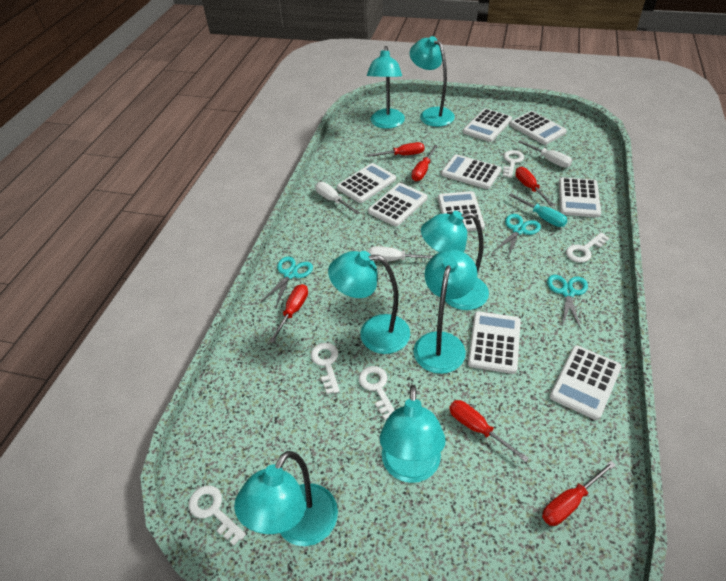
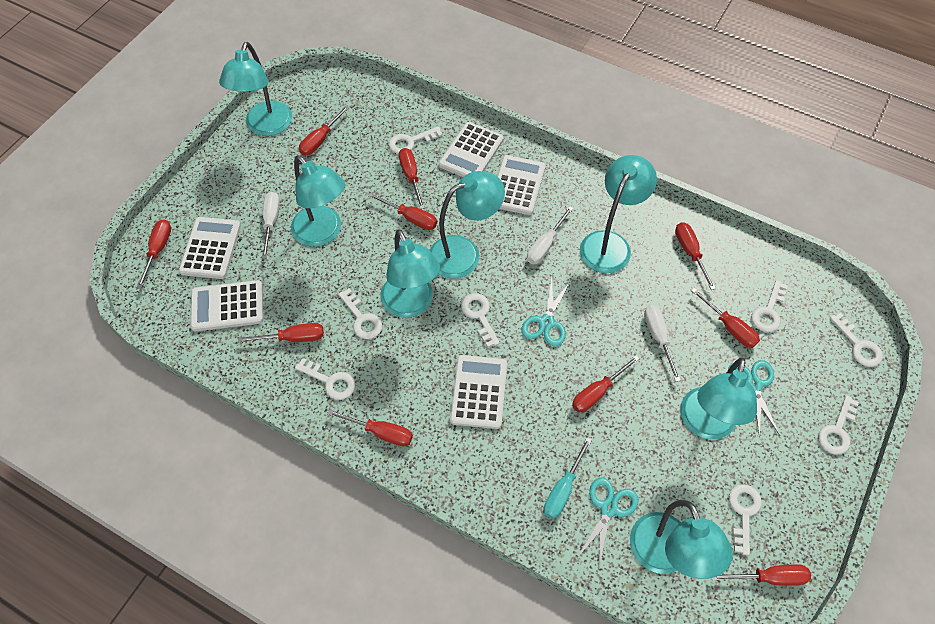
red screwdriver: 6 -> 10
white calculator: 9 -> 5
white key: 5 -> 8

